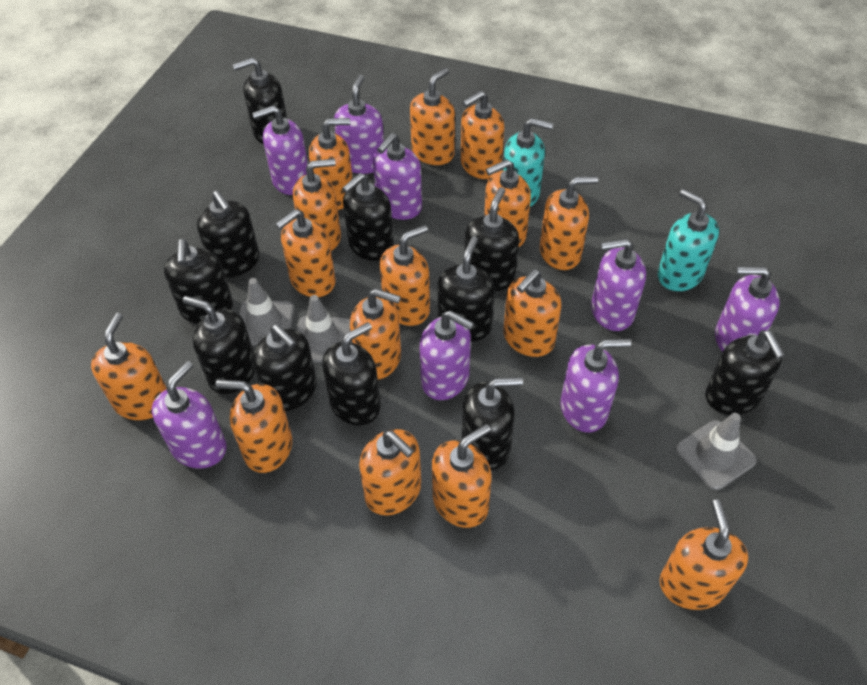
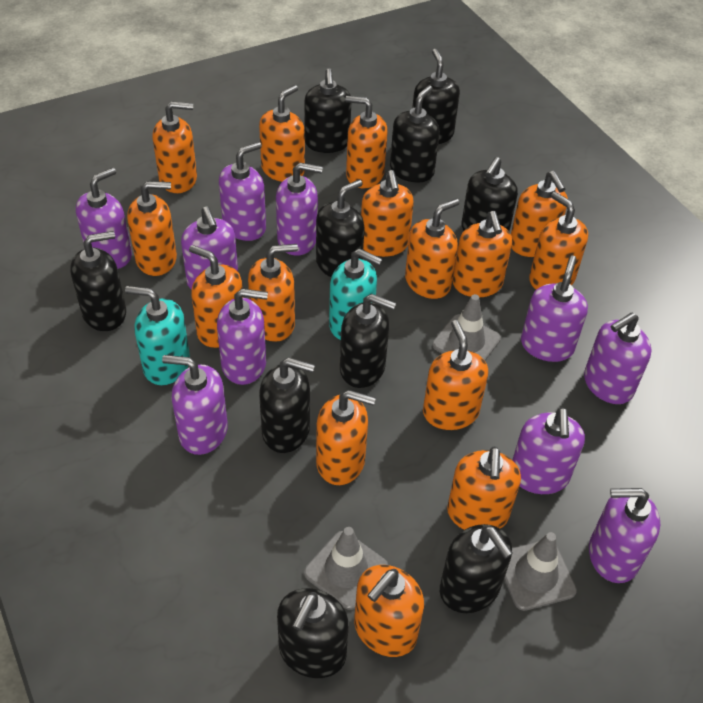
black soap dispenser: 11 -> 10
purple soap dispenser: 8 -> 10

